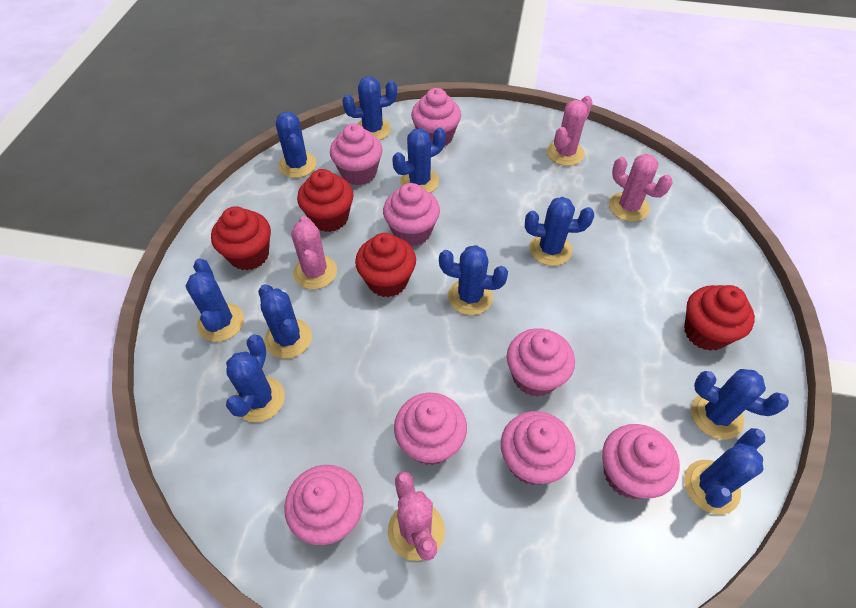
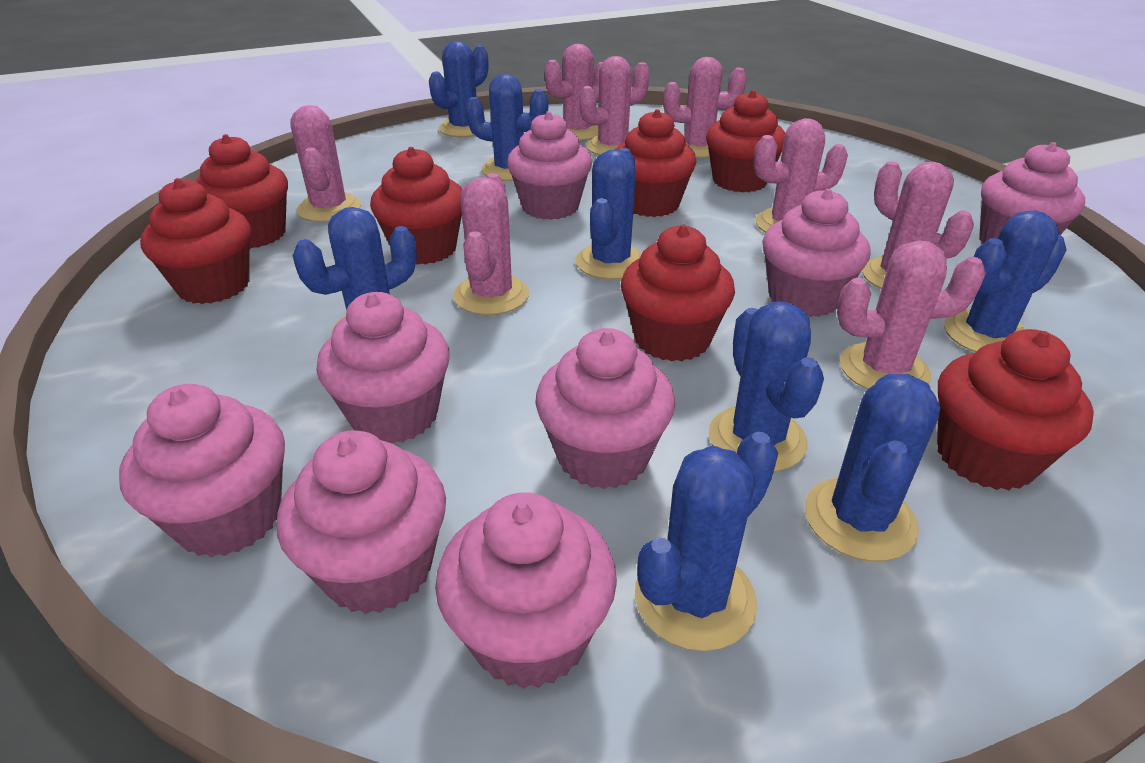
blue cactus: 10 -> 8
pink cactus: 4 -> 8
red cupcake: 4 -> 7

